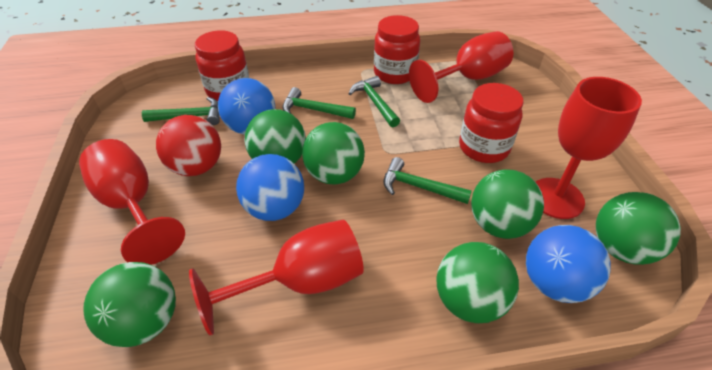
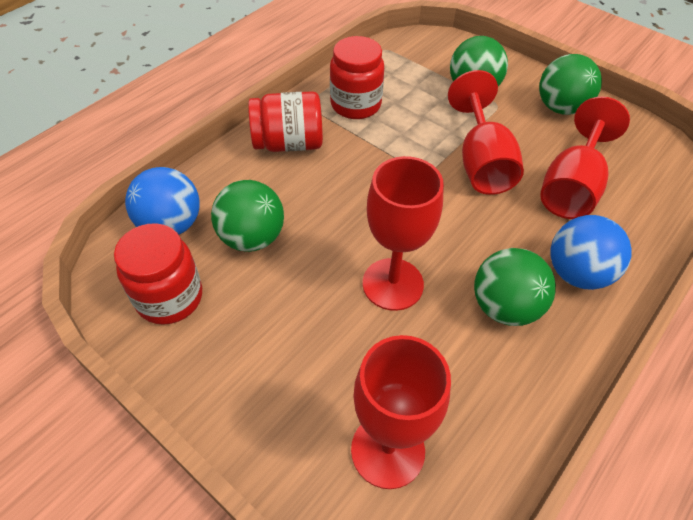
blue ball: 3 -> 2
green ball: 6 -> 4
green hammer: 4 -> 0
red ball: 1 -> 0

